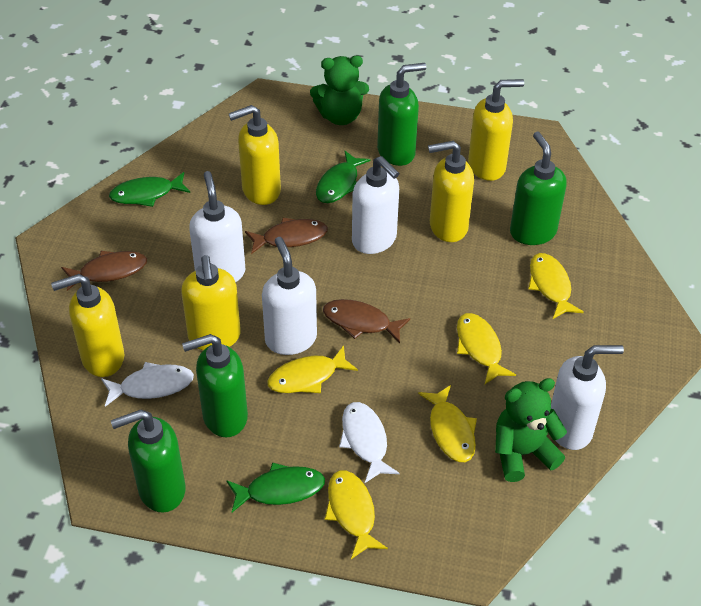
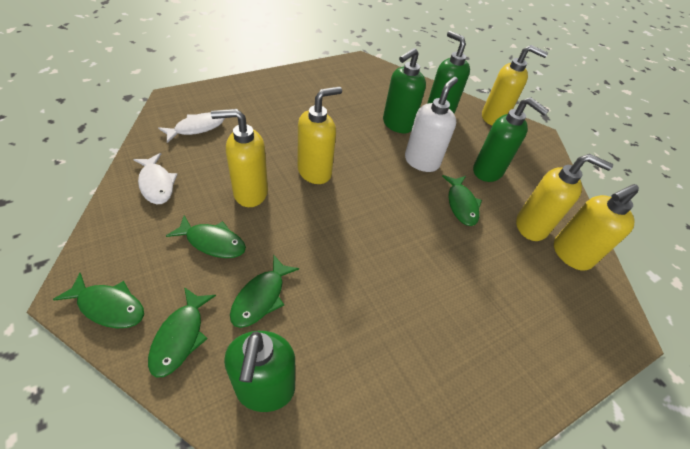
brown fish: 3 -> 0
green fish: 3 -> 5
green teddy bear: 2 -> 0
white soap dispenser: 4 -> 1
yellow fish: 5 -> 0

